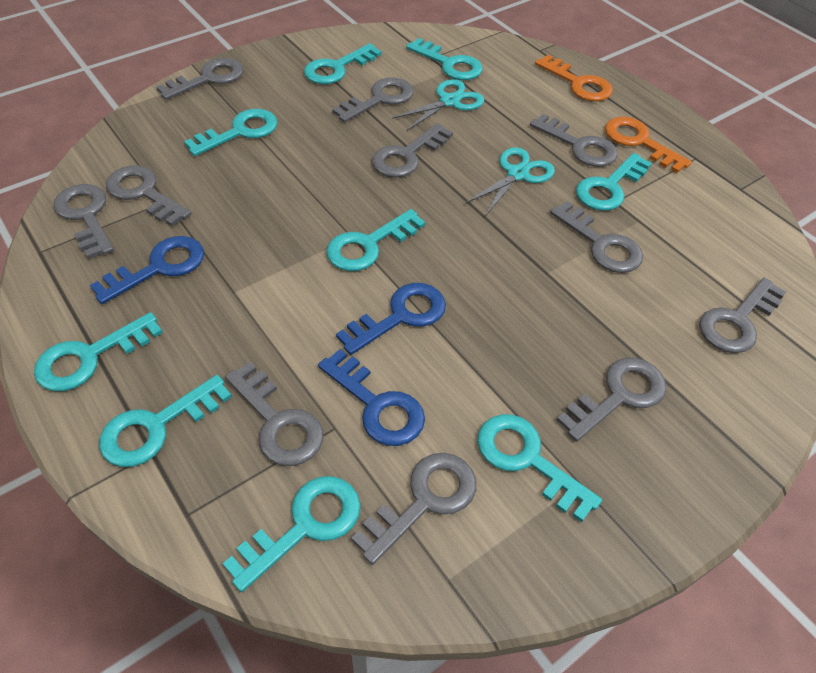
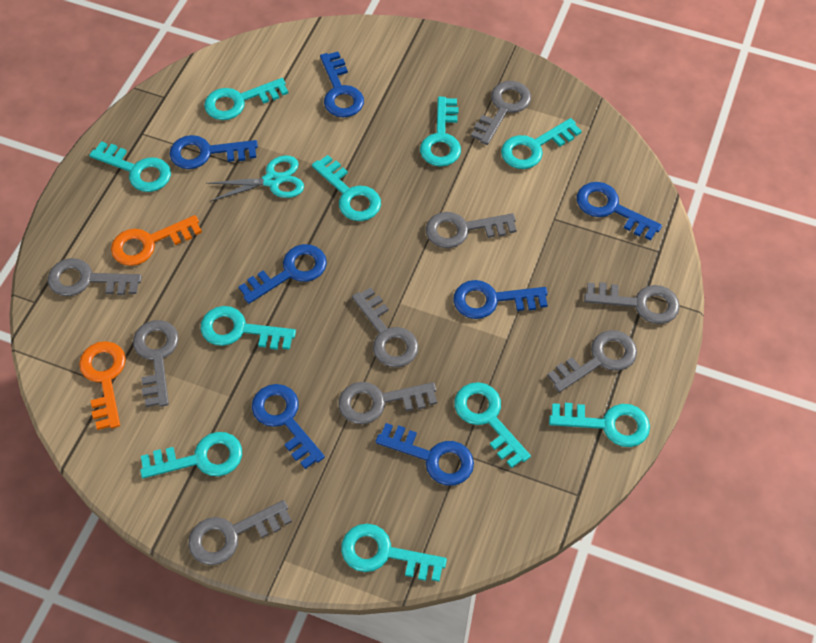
blue key: 3 -> 7
grey key: 11 -> 9
turquoise key: 9 -> 10
turquoise scissors: 2 -> 1

